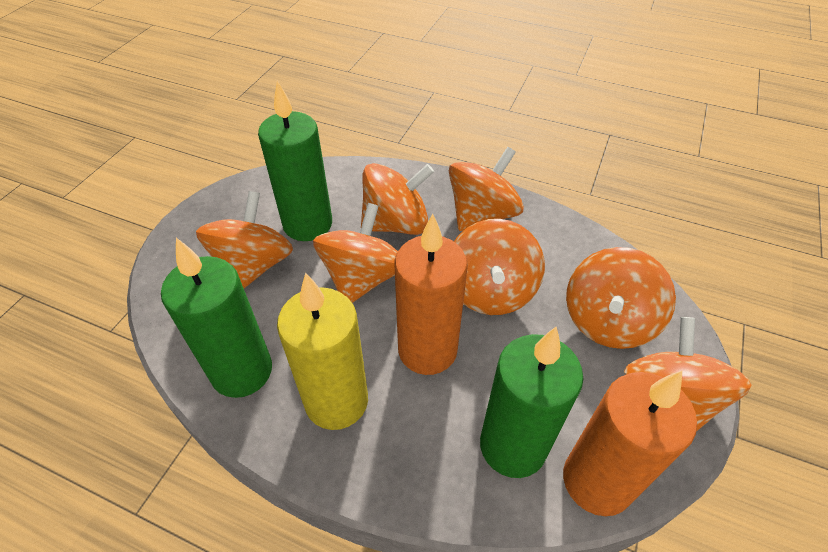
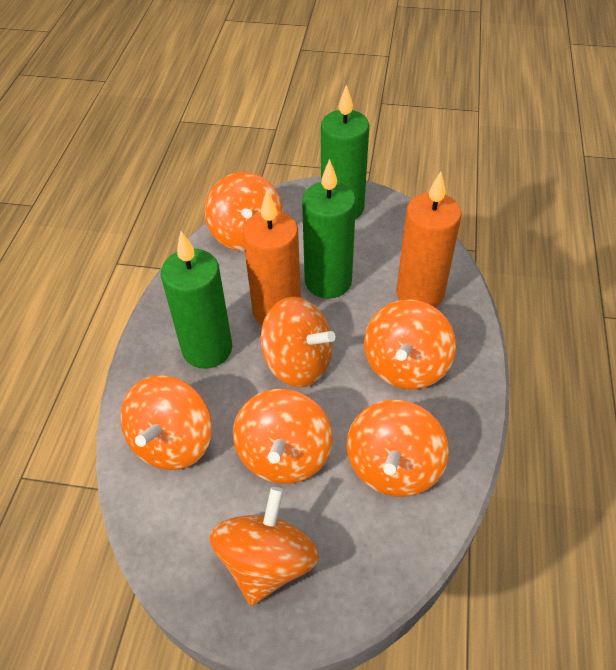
yellow candle: 1 -> 0

